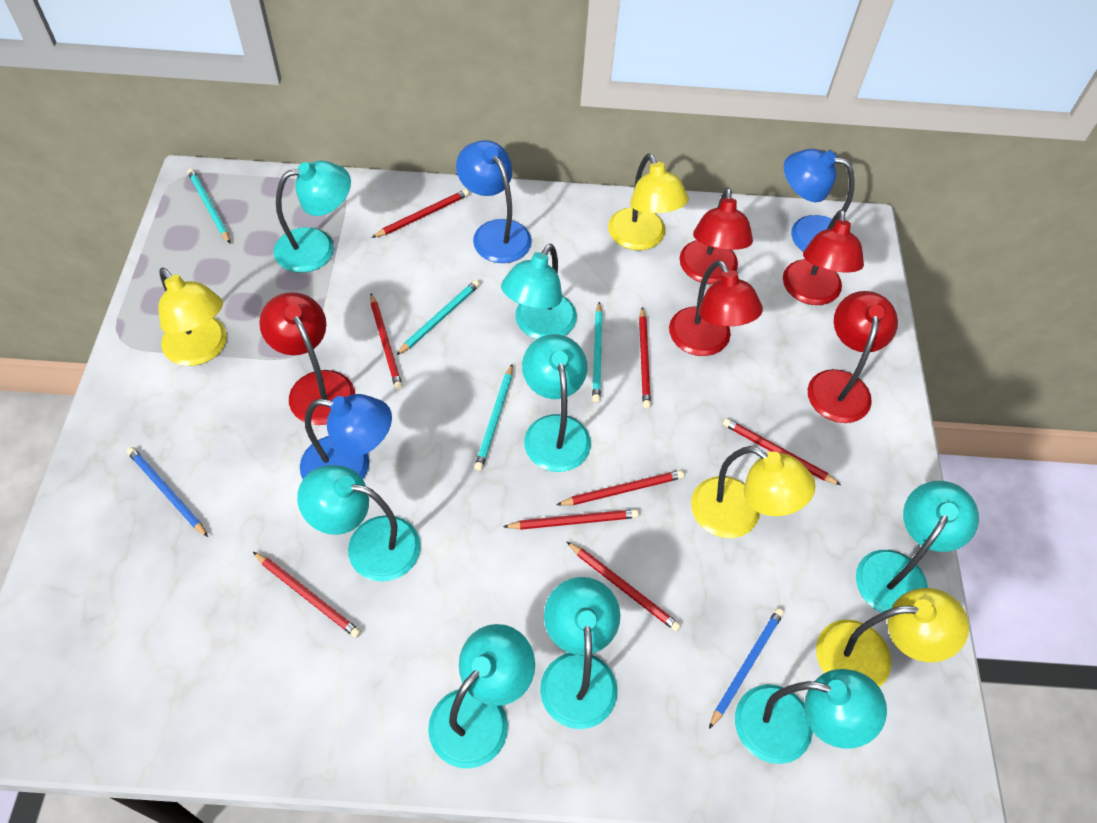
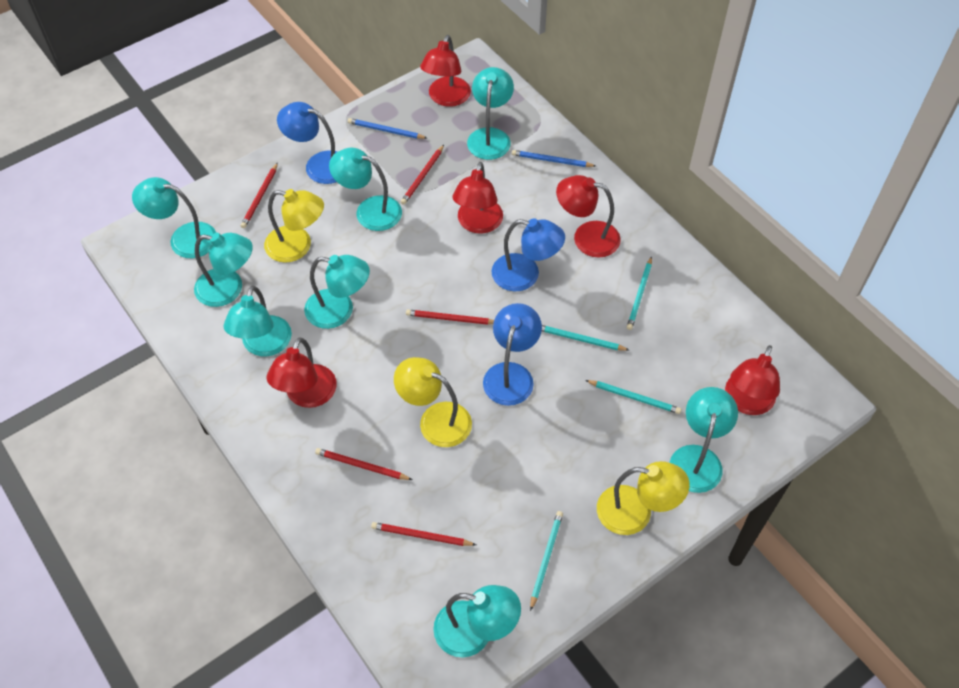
red pencil: 8 -> 5
yellow lamp: 4 -> 3

